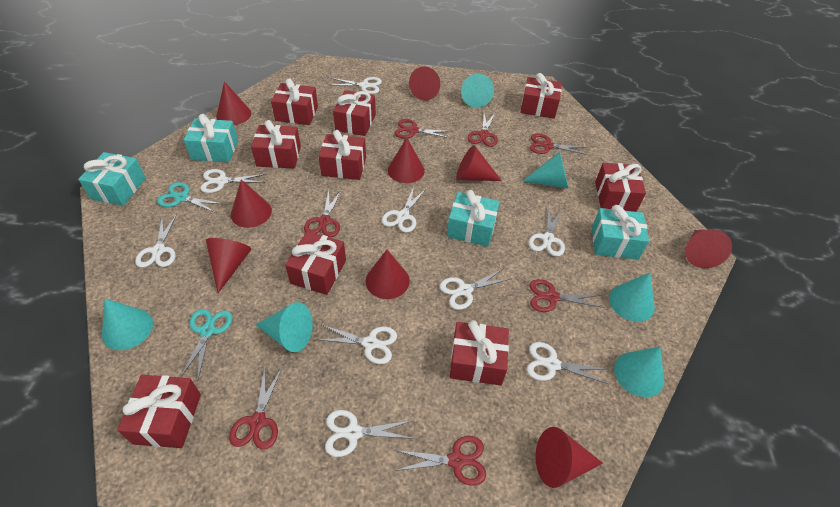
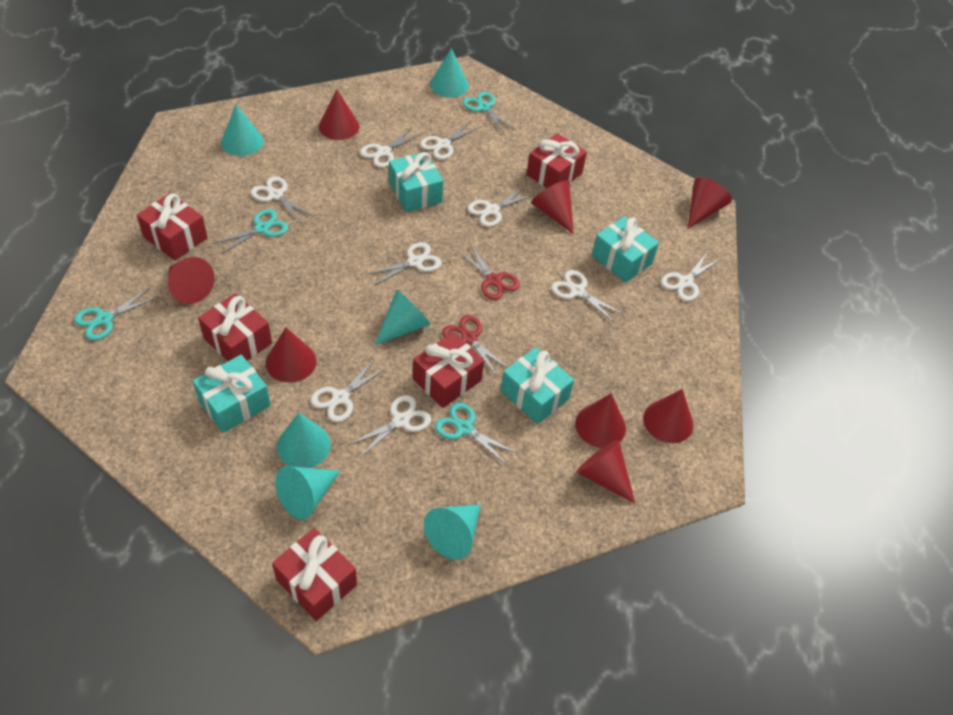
red cone: 9 -> 8
red gift: 9 -> 5
red scissors: 7 -> 2
turquoise scissors: 2 -> 4

